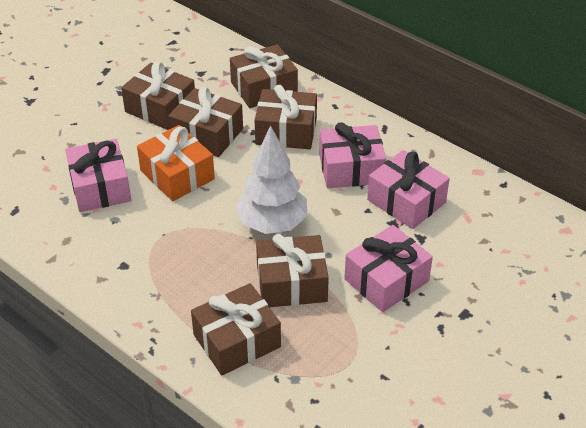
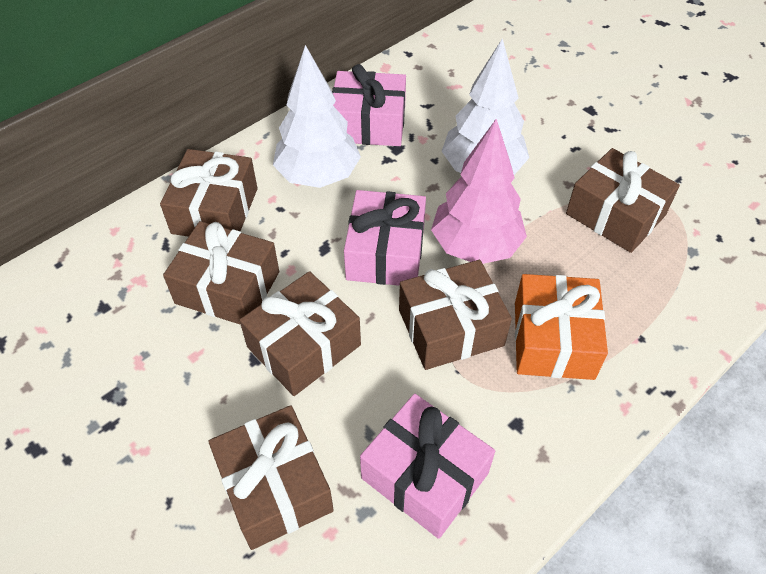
pink gift: 4 -> 3
pink tree: 0 -> 1
white tree: 1 -> 2

